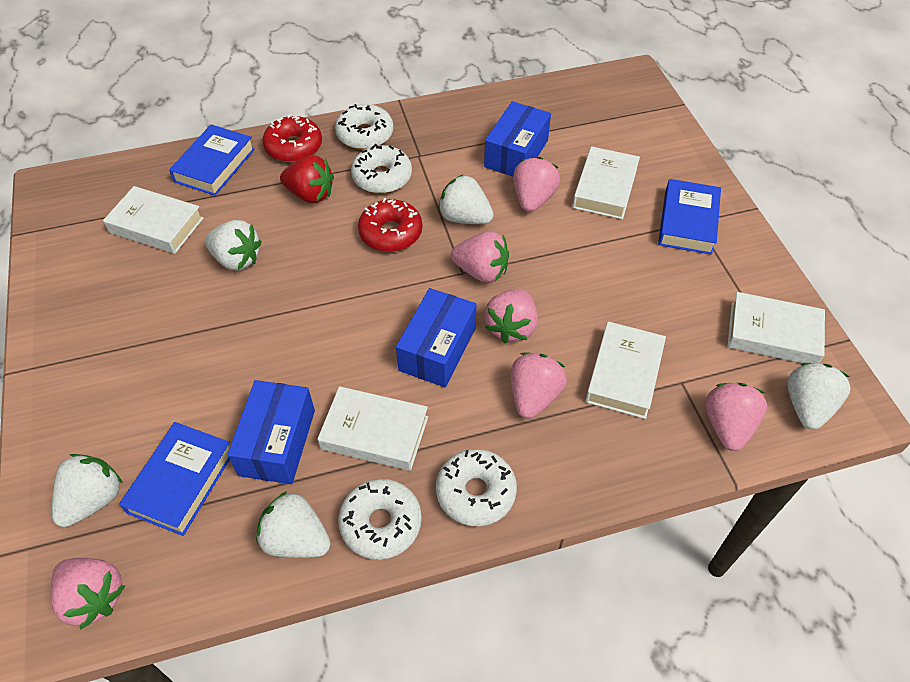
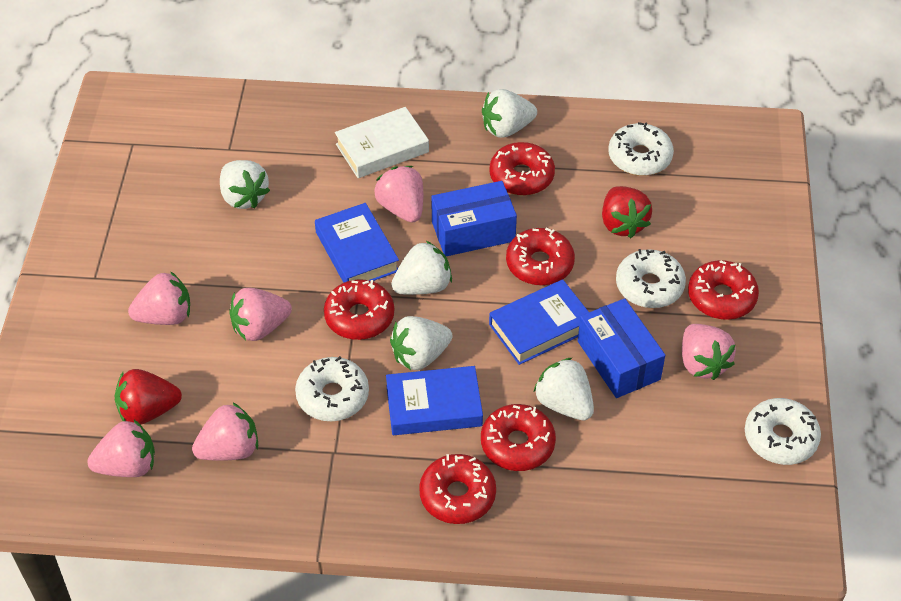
blue box: 3 -> 2
red donut: 2 -> 6
red strawberry: 1 -> 2
white book: 5 -> 1

